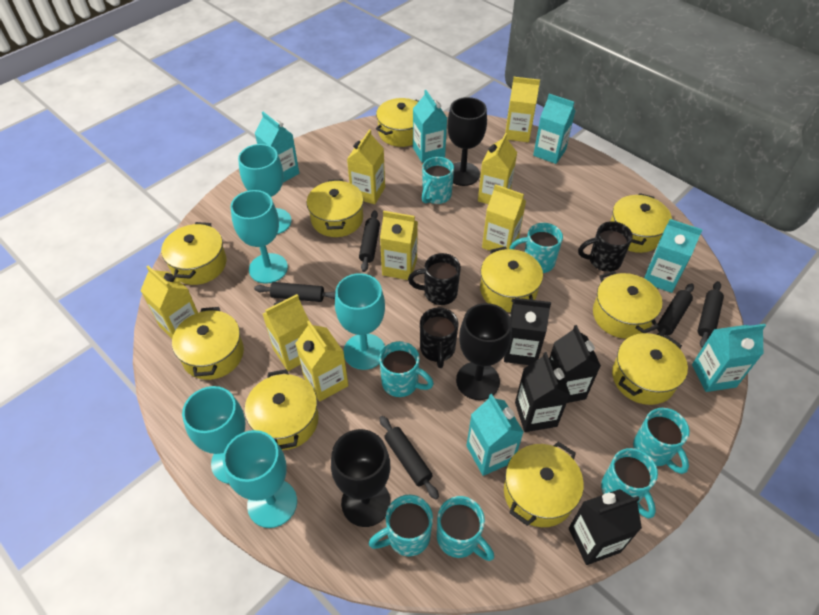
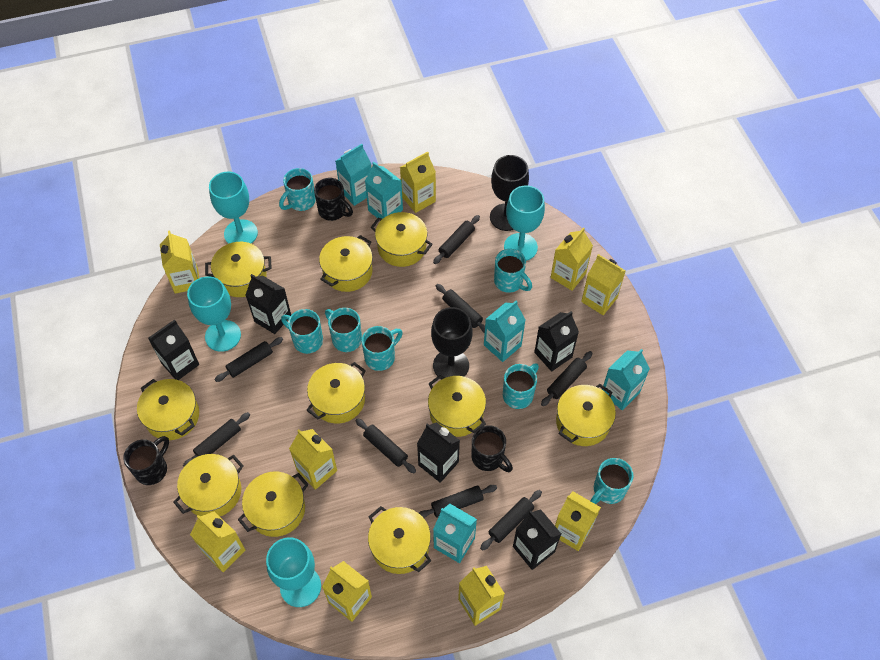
black carton: 4 -> 5
black goblet: 3 -> 2
black rolling pin: 5 -> 8
turquoise carton: 6 -> 5
turquoise goblet: 5 -> 4
yellow carton: 8 -> 9

